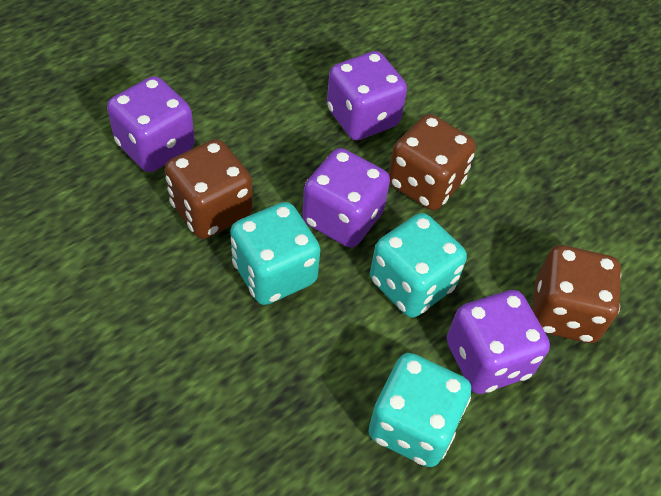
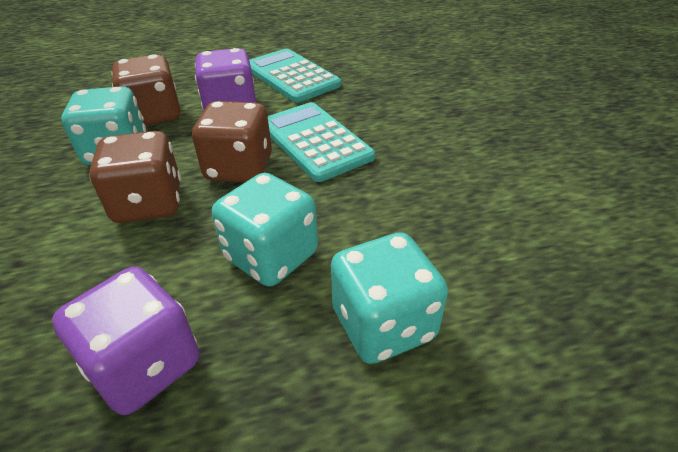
purple dice: 4 -> 2
turquoise calculator: 0 -> 2

